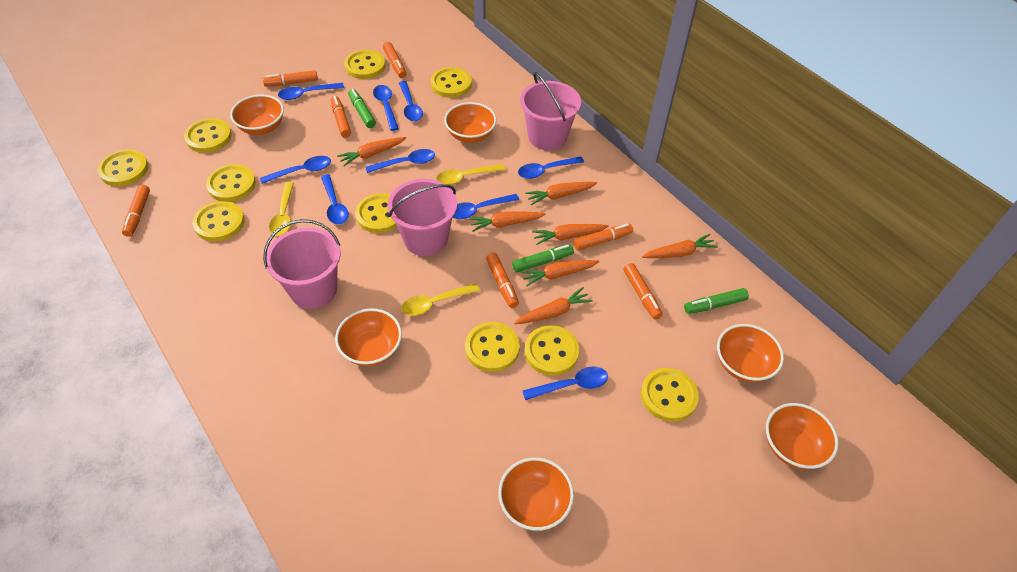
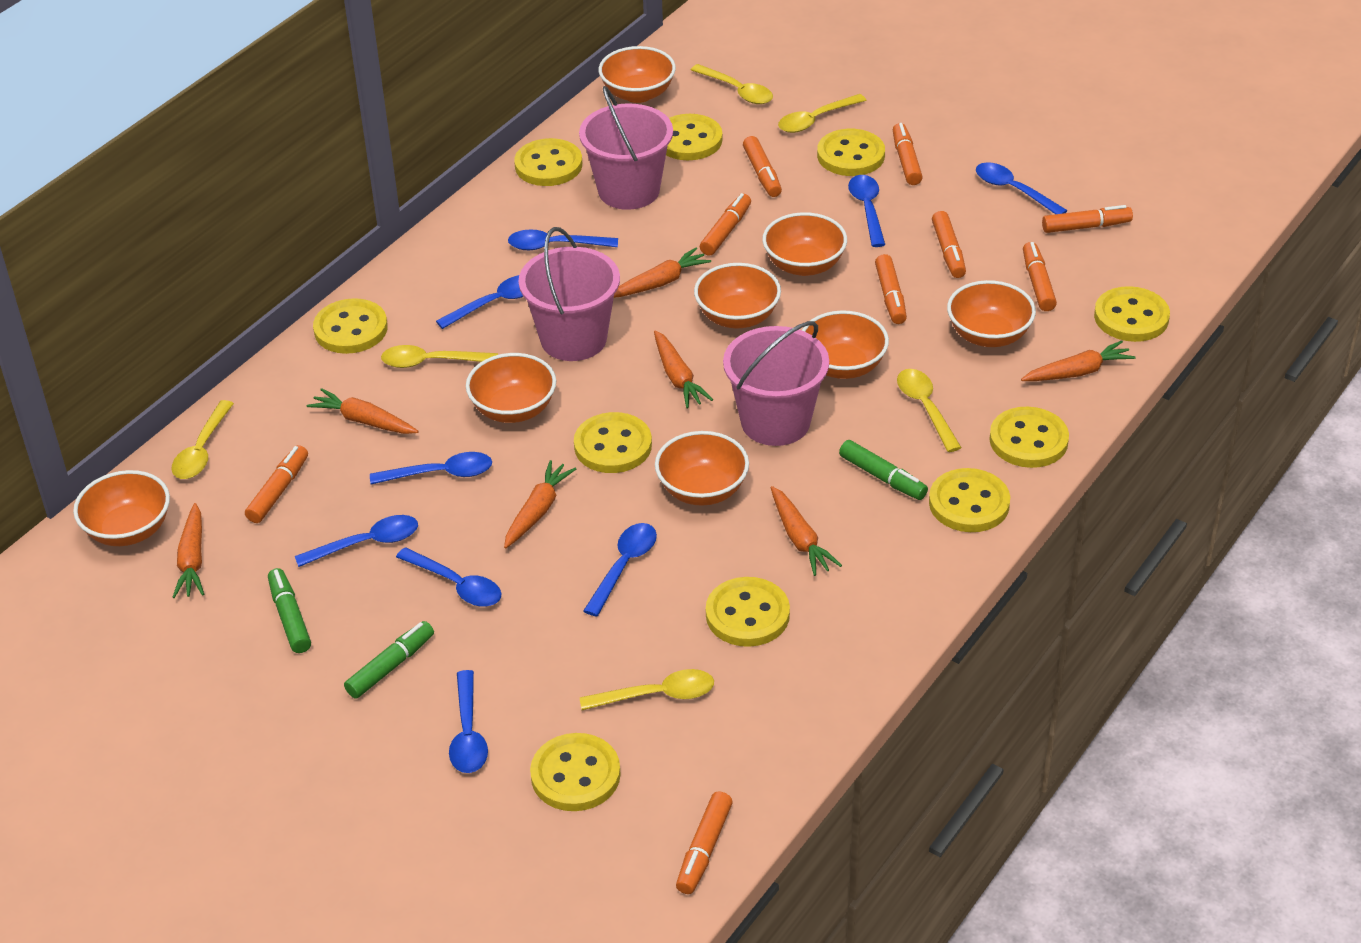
orange bowl: 6 -> 8
orange marker: 7 -> 9
yellow spoon: 3 -> 6

